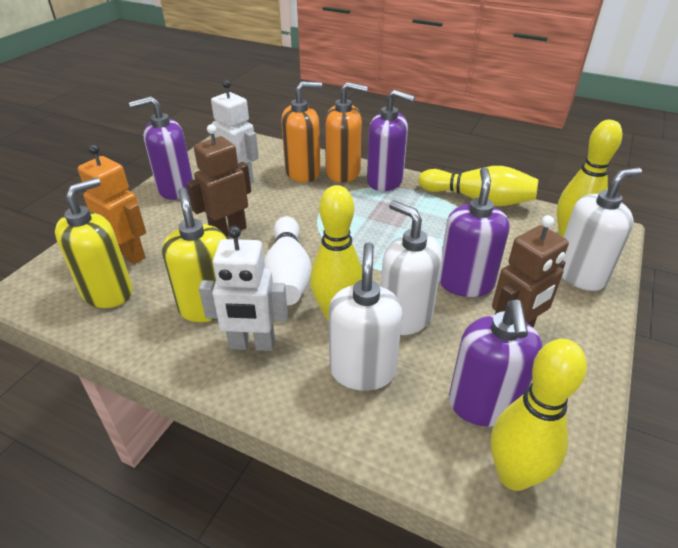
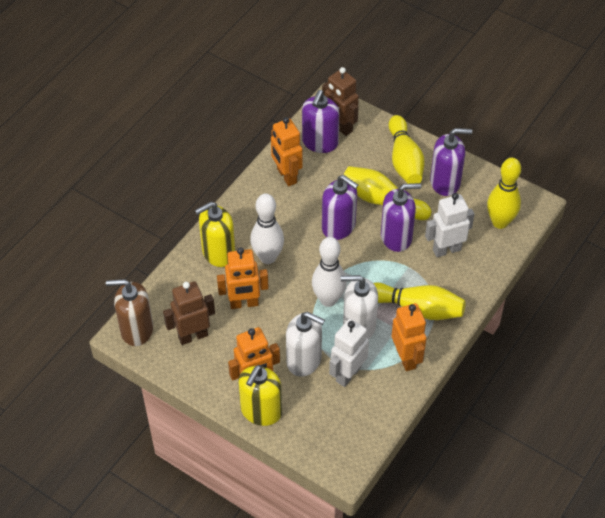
brown soap dispenser: 0 -> 1
orange robot: 1 -> 4
orange soap dispenser: 2 -> 0
white bowling pin: 1 -> 2
white soap dispenser: 3 -> 2

